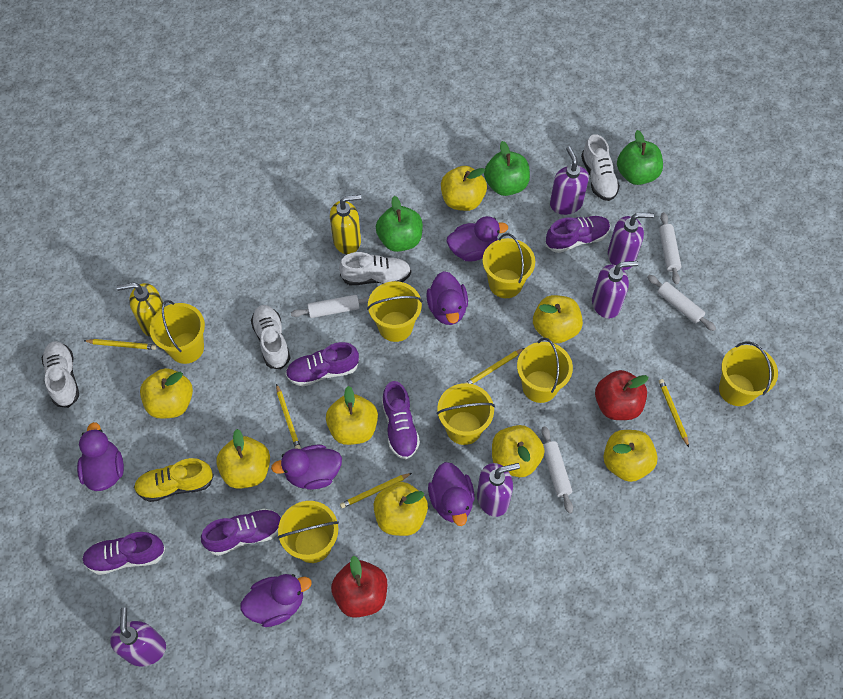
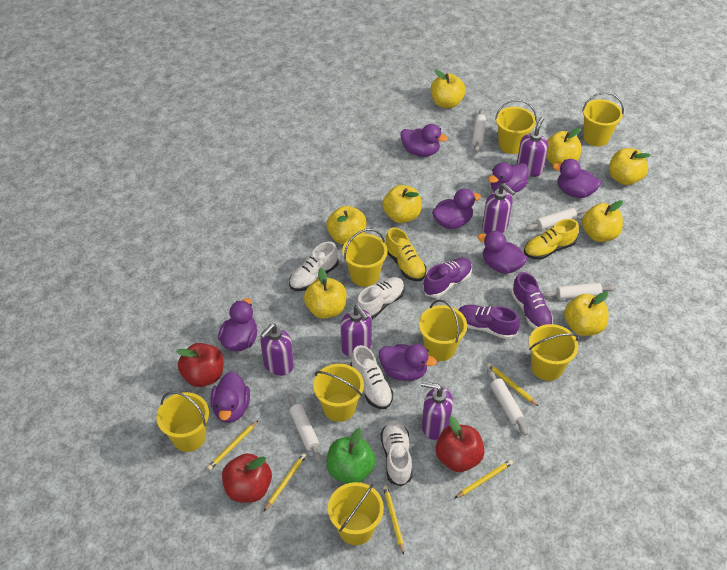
green apple: 3 -> 1
purple duck: 6 -> 8
purple shoe: 5 -> 3
red apple: 2 -> 3
white rolling pin: 4 -> 5
yellow bucket: 7 -> 8
yellow shoe: 1 -> 2
yellow soap dispenser: 2 -> 0

